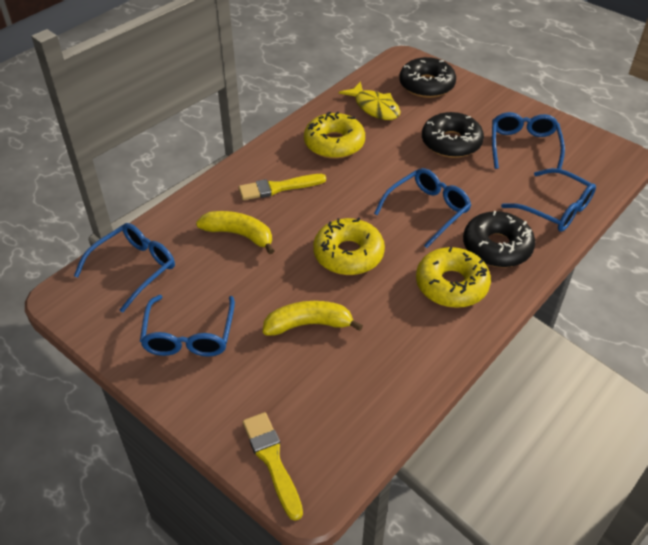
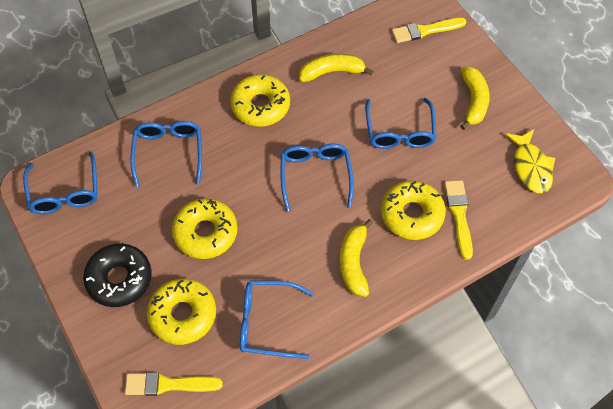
black donut: 3 -> 1
yellow banana: 2 -> 3
yellow brush: 2 -> 3
yellow donut: 3 -> 4

